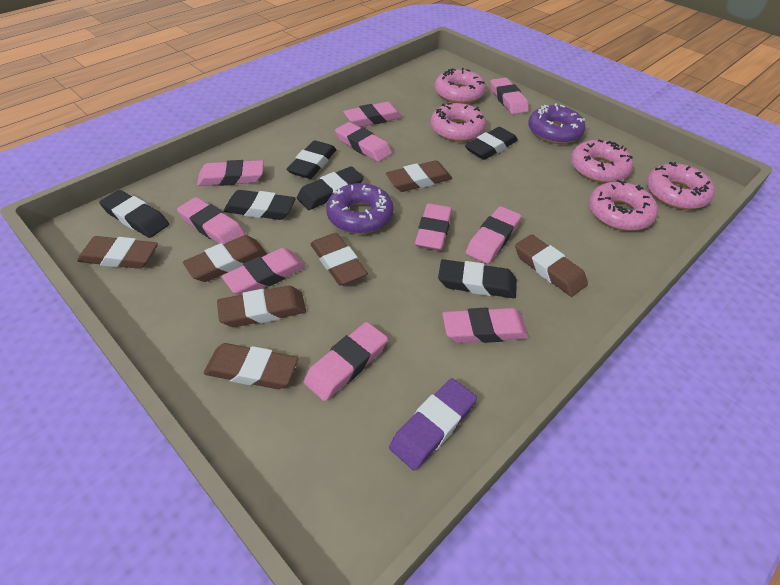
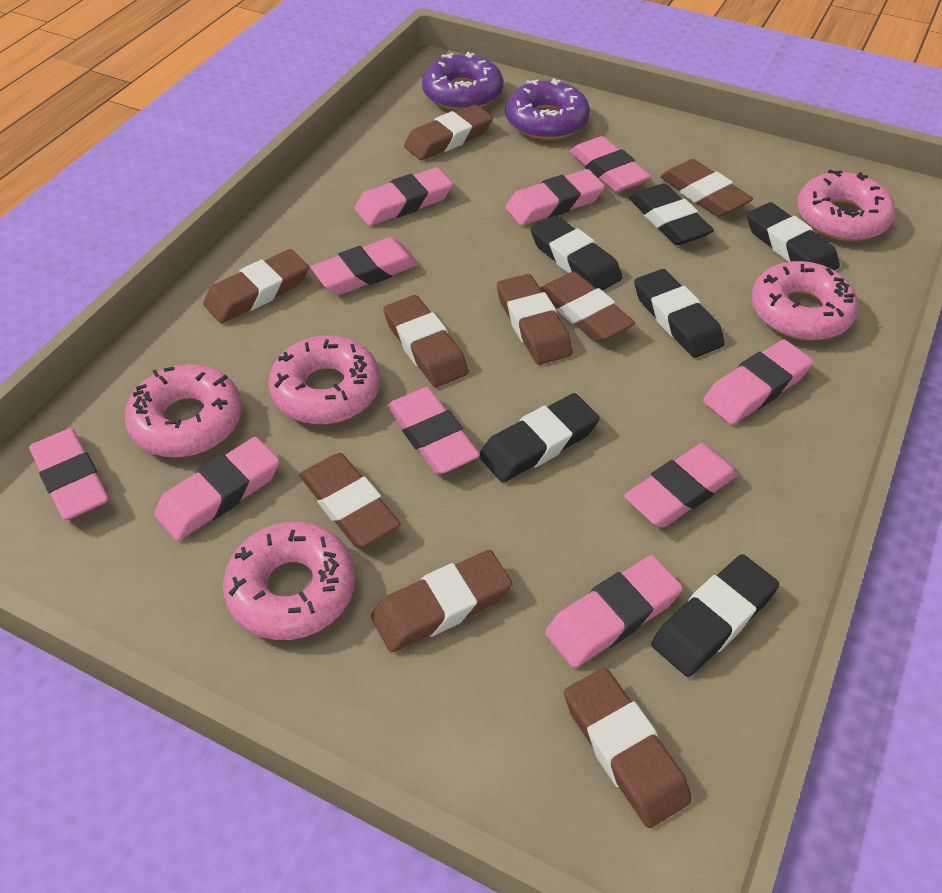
brown eraser: 7 -> 9
purple eraser: 1 -> 0

